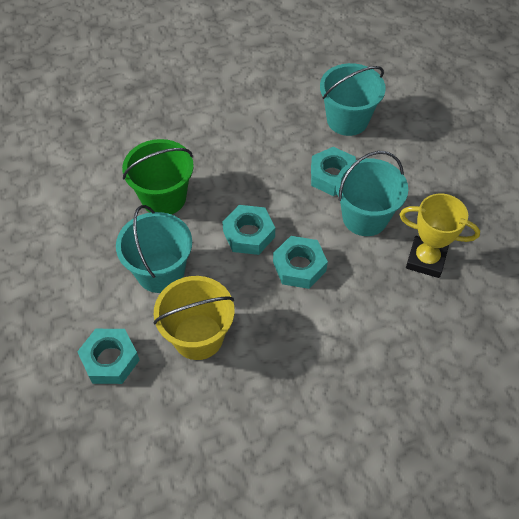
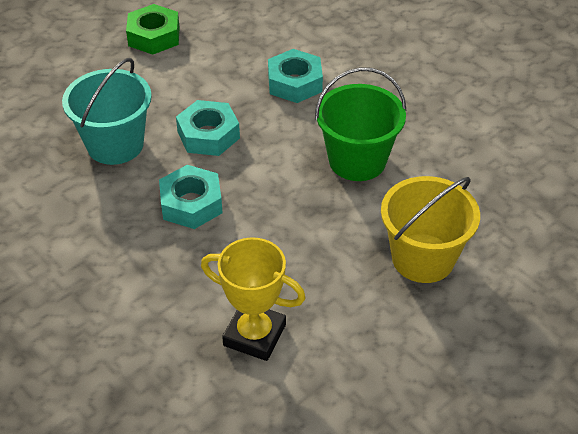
green nut: 0 -> 1
turquoise bucket: 3 -> 1
turquoise nut: 4 -> 3

